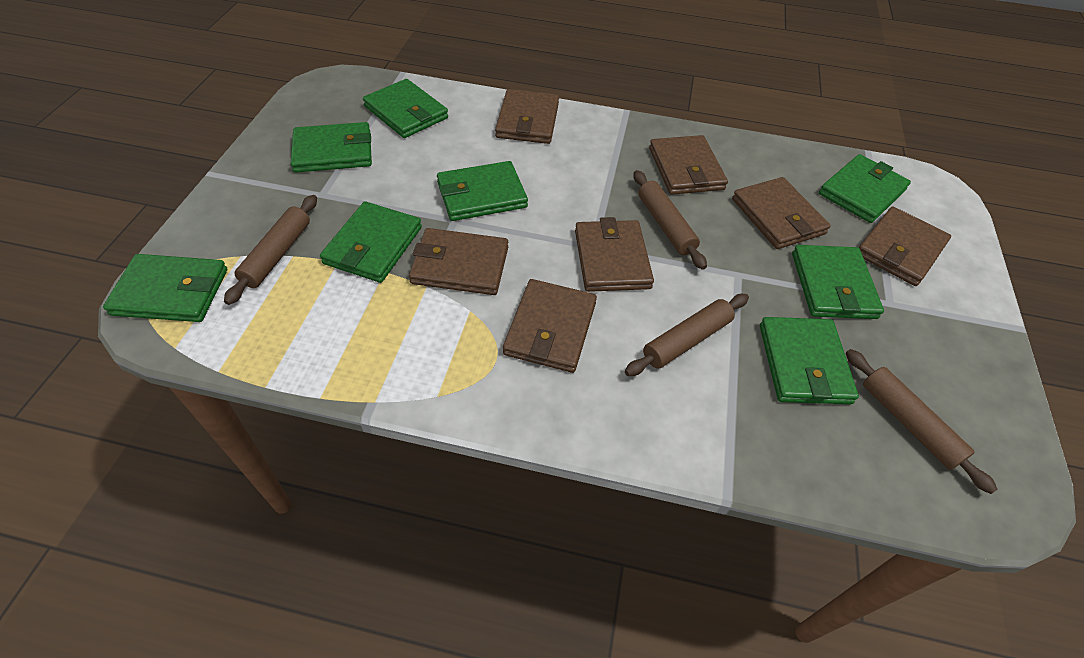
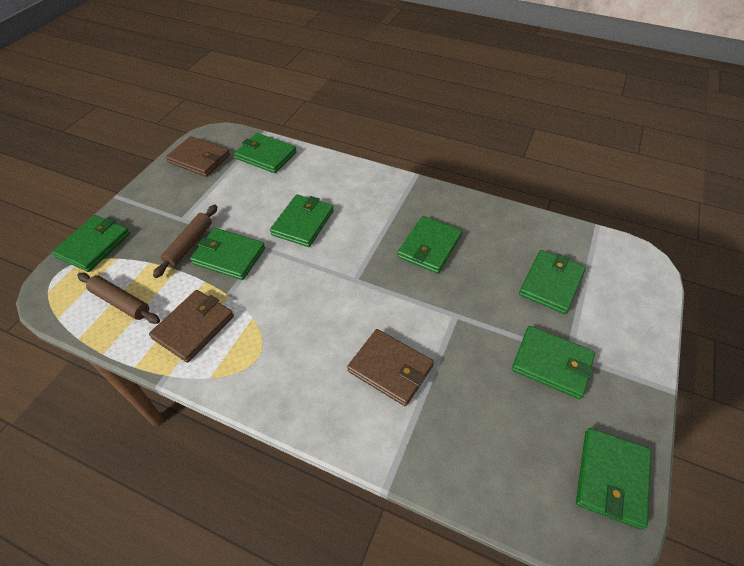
brown rolling pin: 4 -> 2
brown wallet: 7 -> 3

